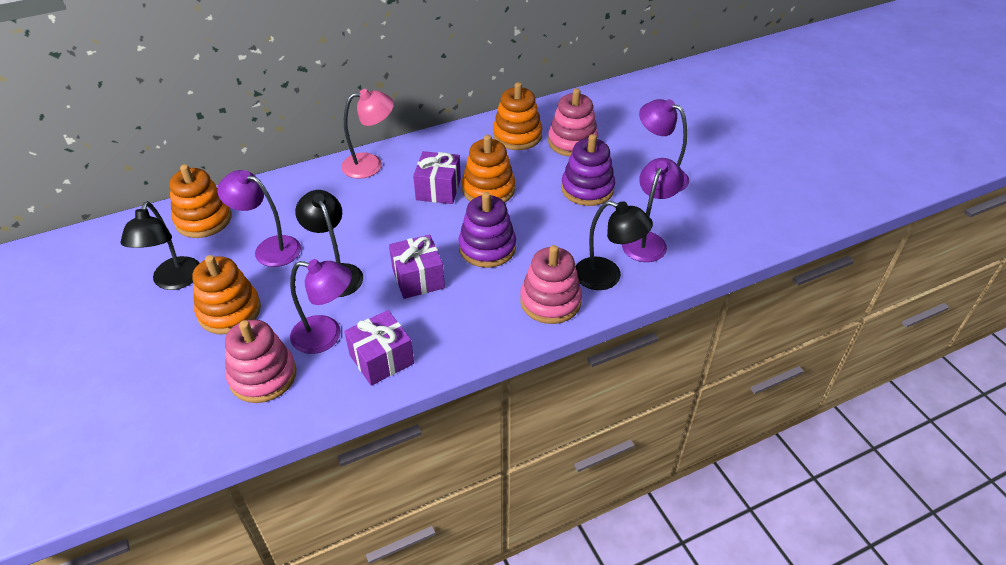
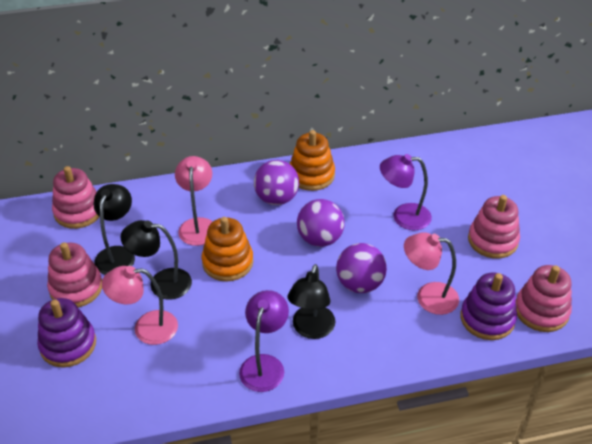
orange stacking toy: 4 -> 2
pink lamp: 1 -> 3
pink stacking toy: 3 -> 4
purple ball: 0 -> 3
purple gift: 3 -> 0
purple lamp: 4 -> 2

